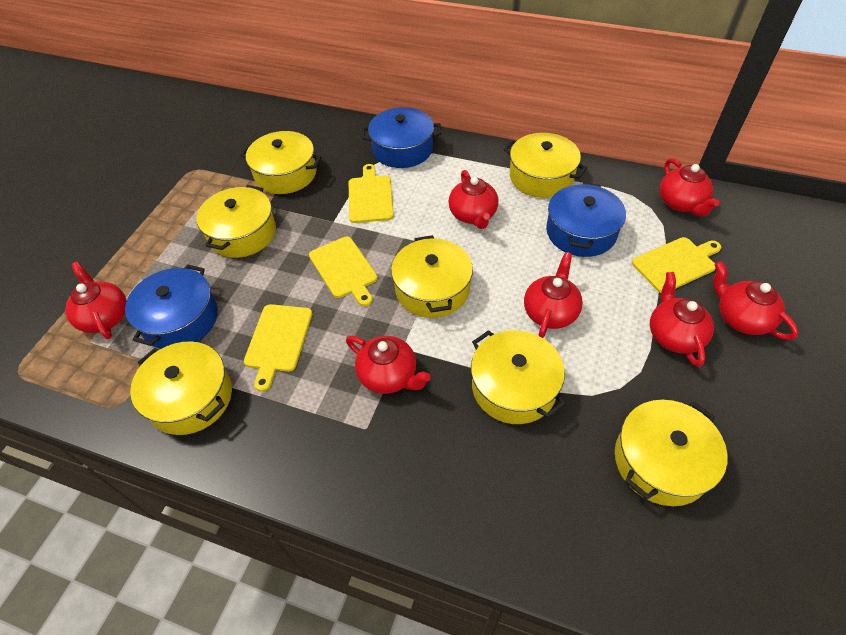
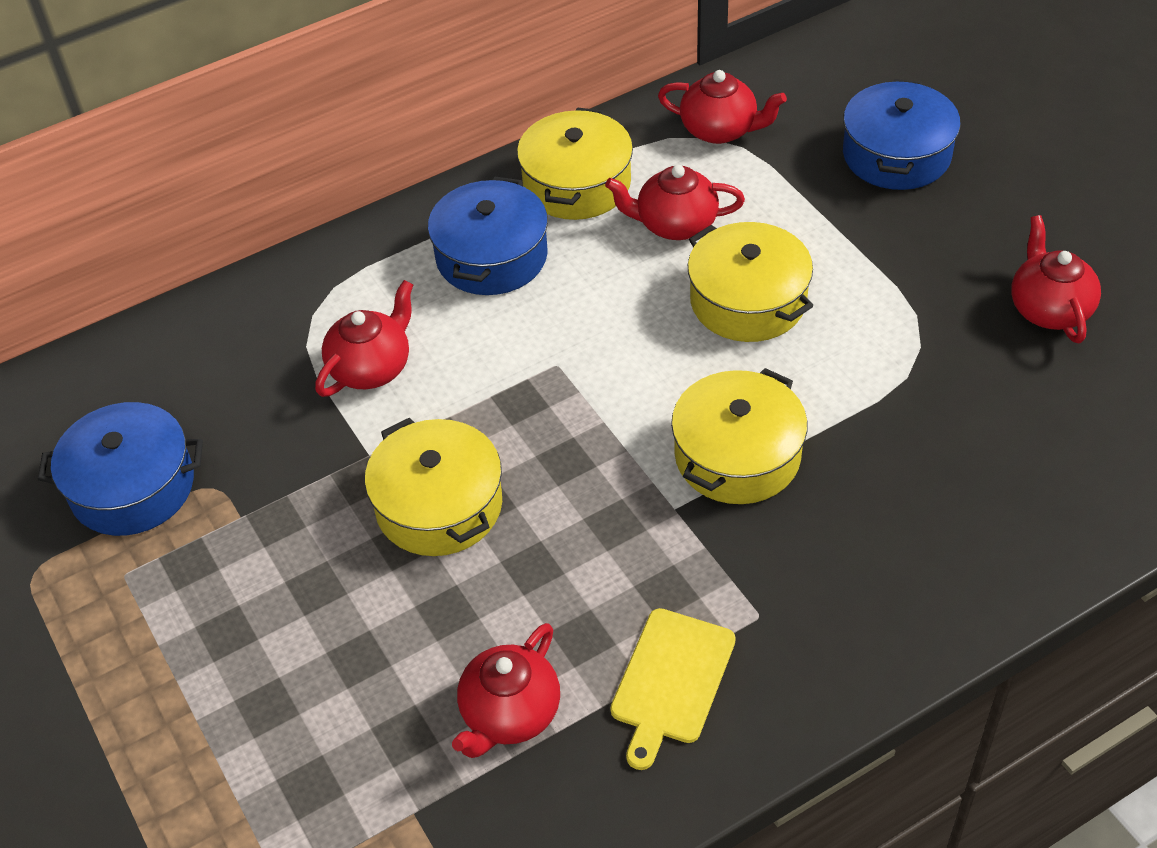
red teapot: 7 -> 5
yellow cutting board: 4 -> 1
yellow pot: 7 -> 4

